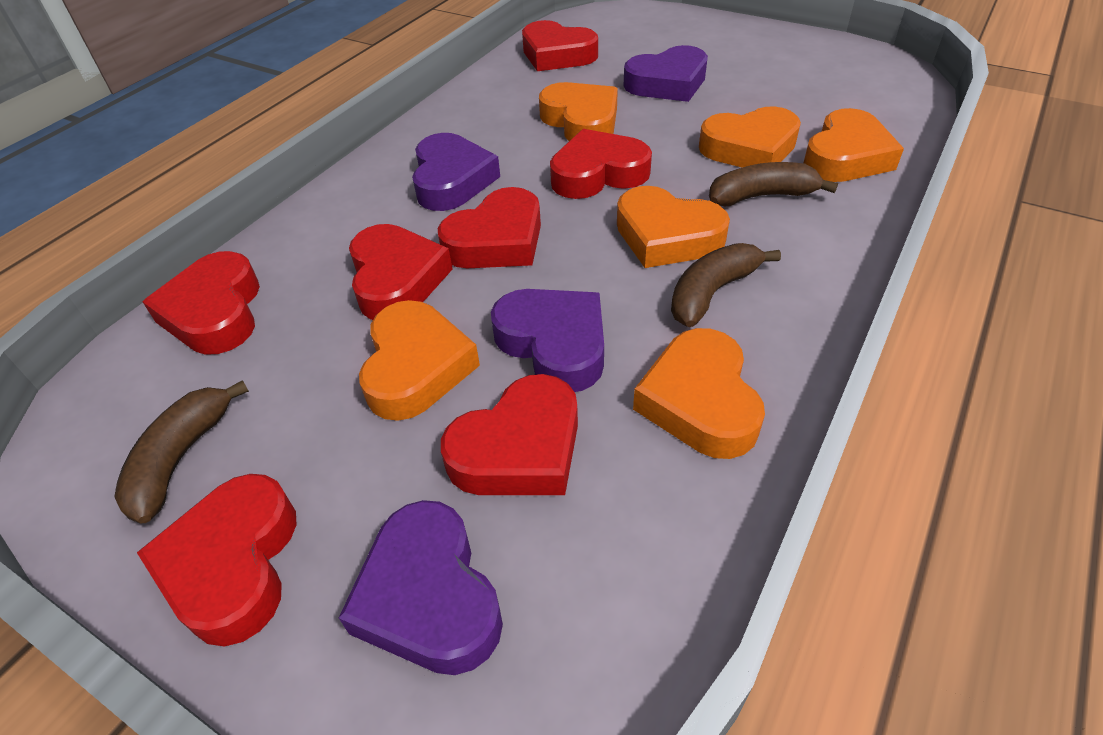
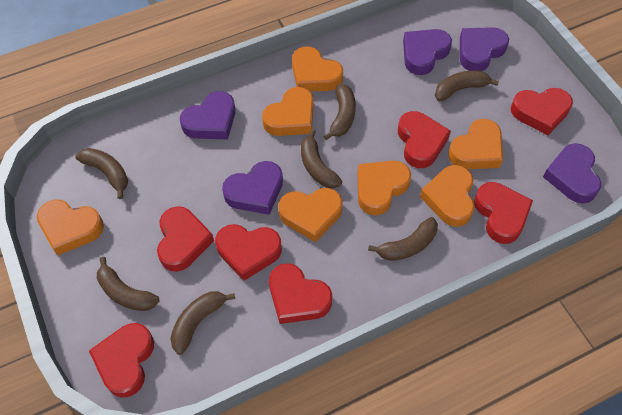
brown banana: 3 -> 7
orange heart: 6 -> 7
purple heart: 4 -> 5

